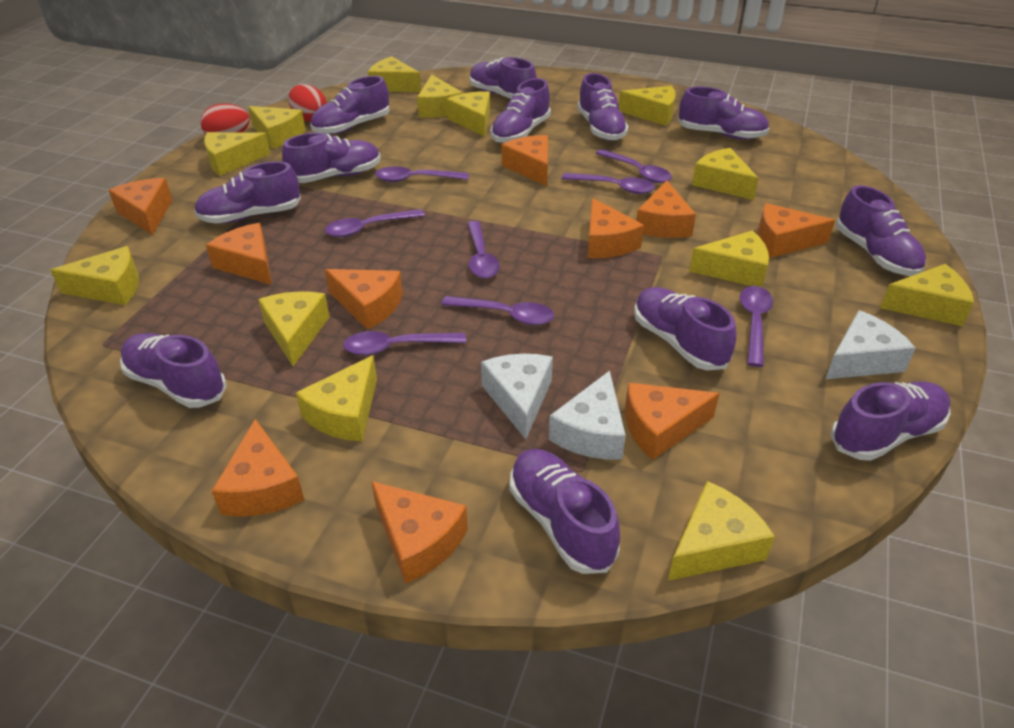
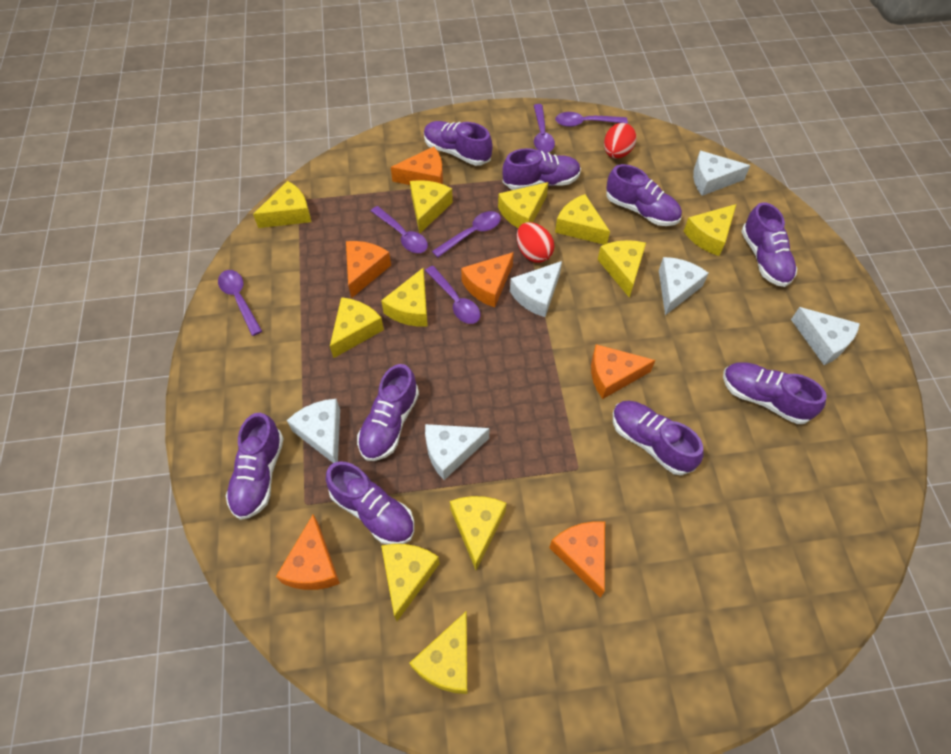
orange cheese: 10 -> 6
purple shoe: 12 -> 9
purple spoon: 8 -> 6
white cheese: 3 -> 6
yellow cheese: 13 -> 11

